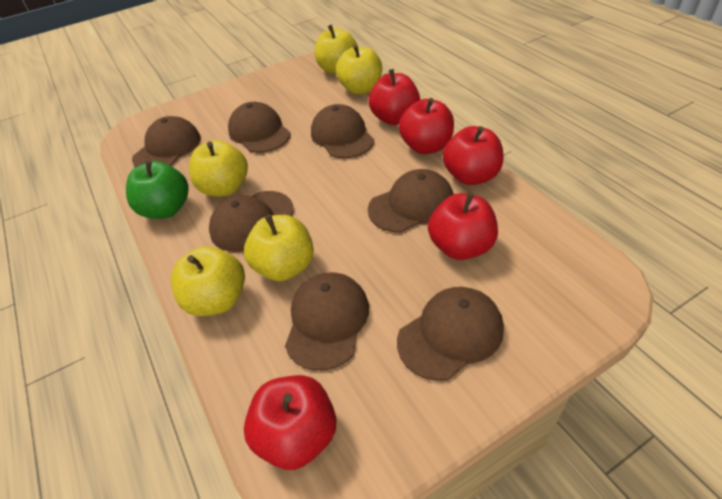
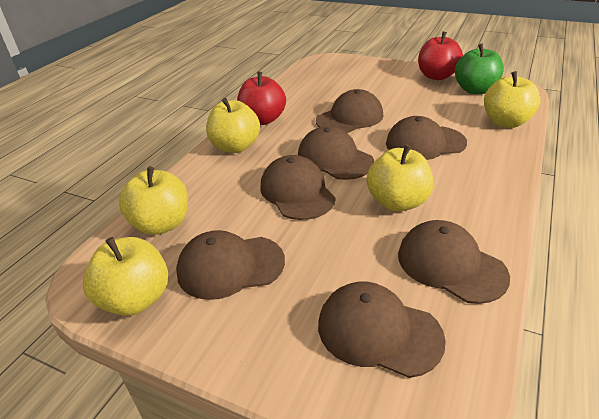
red apple: 5 -> 2

